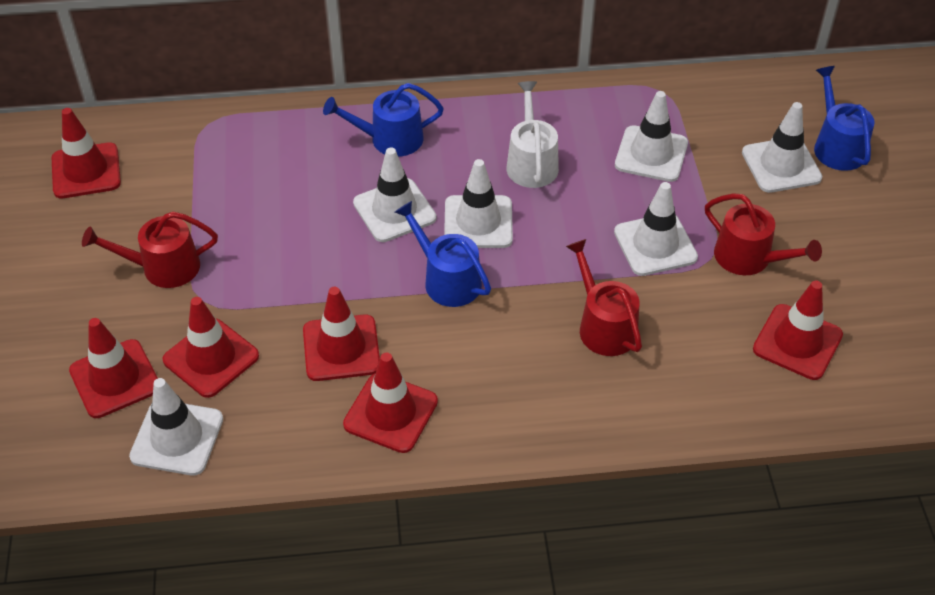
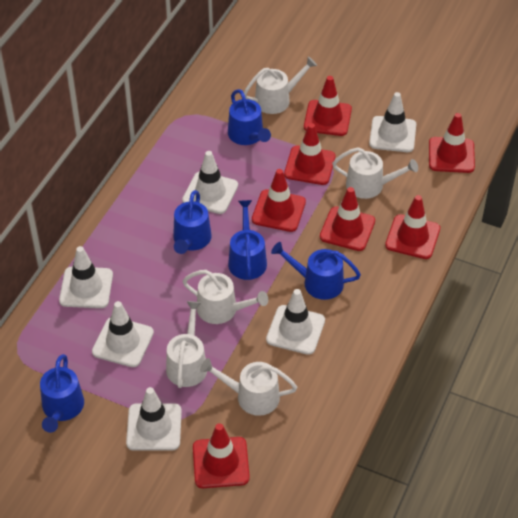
blue watering can: 3 -> 5
red traffic cone: 6 -> 7
red watering can: 3 -> 0
white watering can: 1 -> 5

